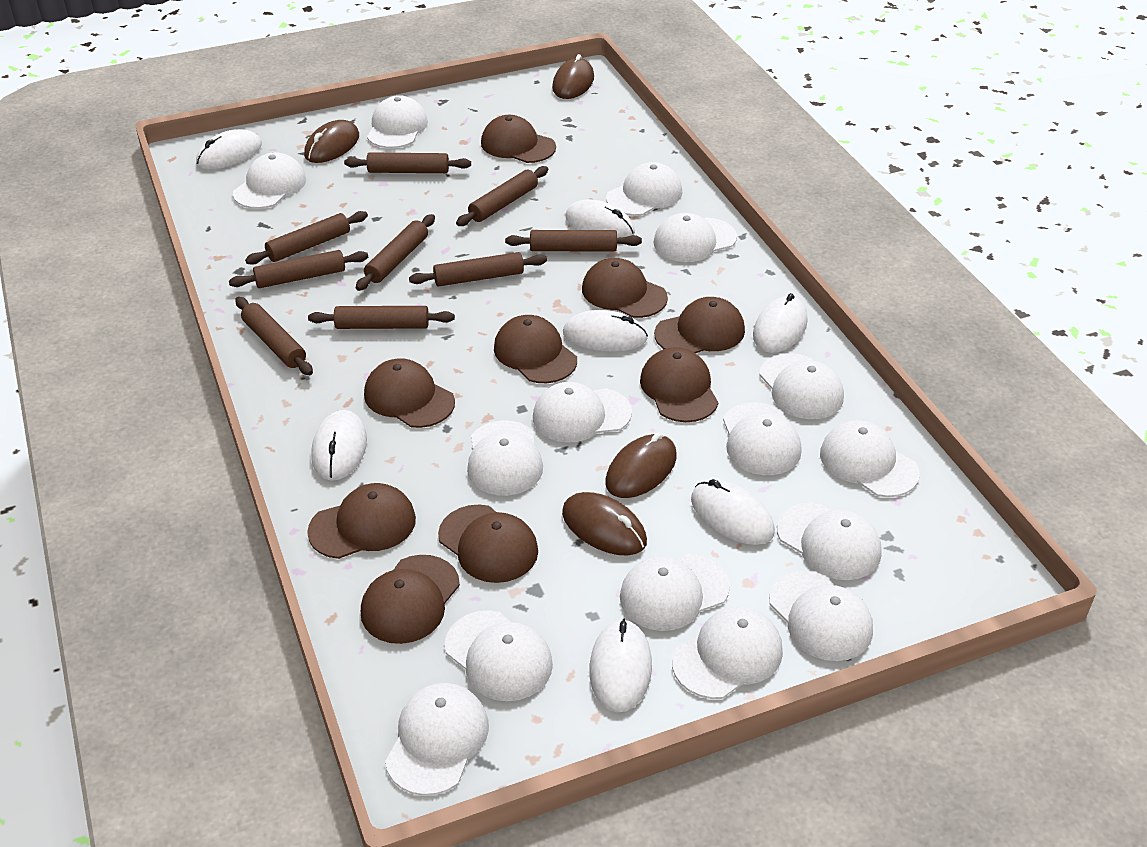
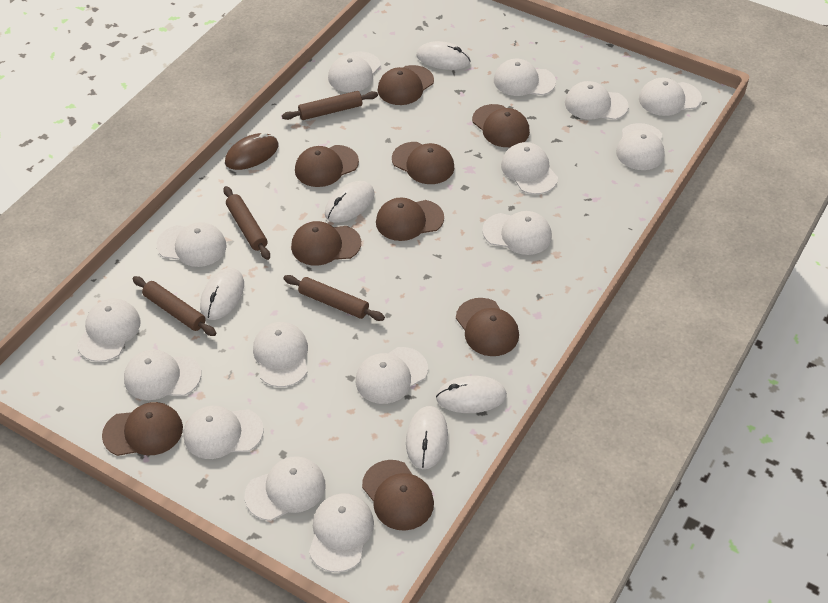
brown mouse: 4 -> 1
brown rolling pin: 9 -> 4
white mouse: 7 -> 5

